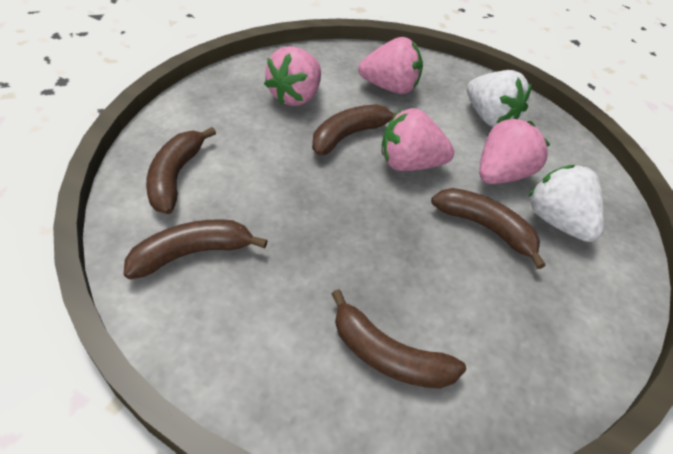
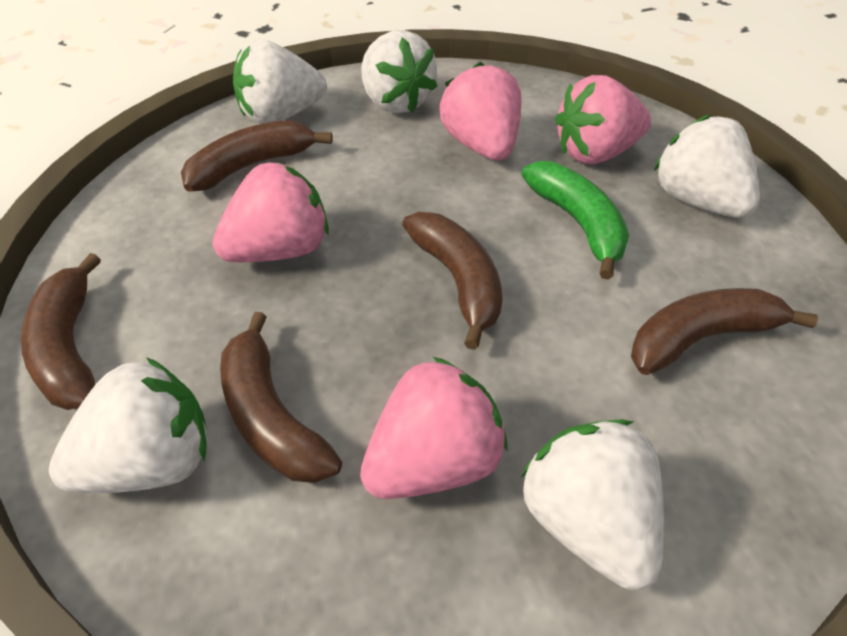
green banana: 0 -> 1
white strawberry: 2 -> 5

